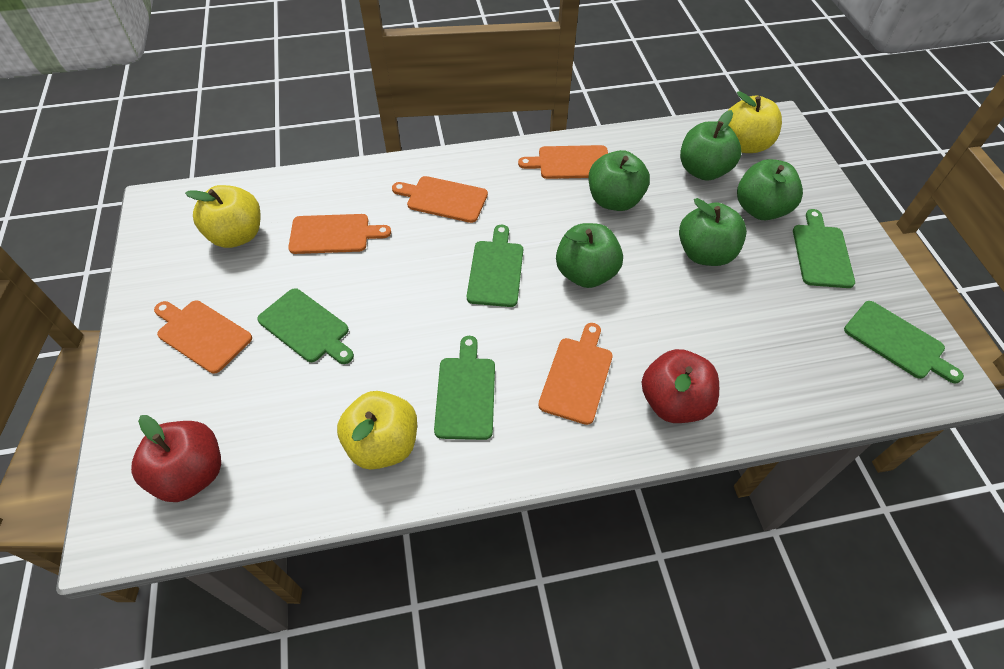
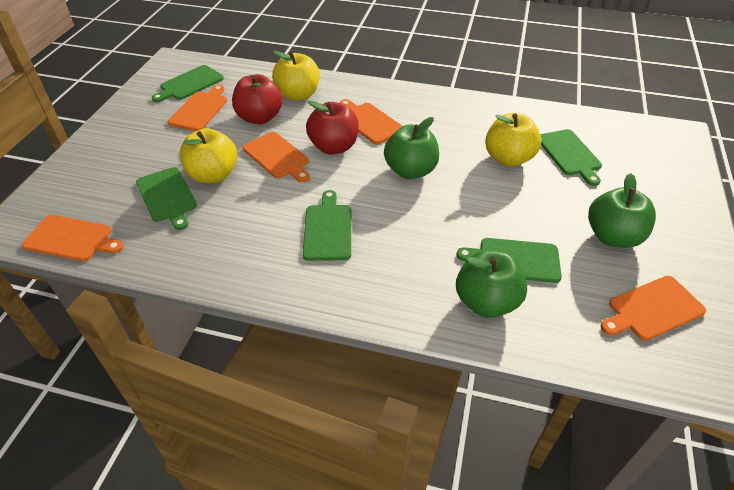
green apple: 5 -> 3

